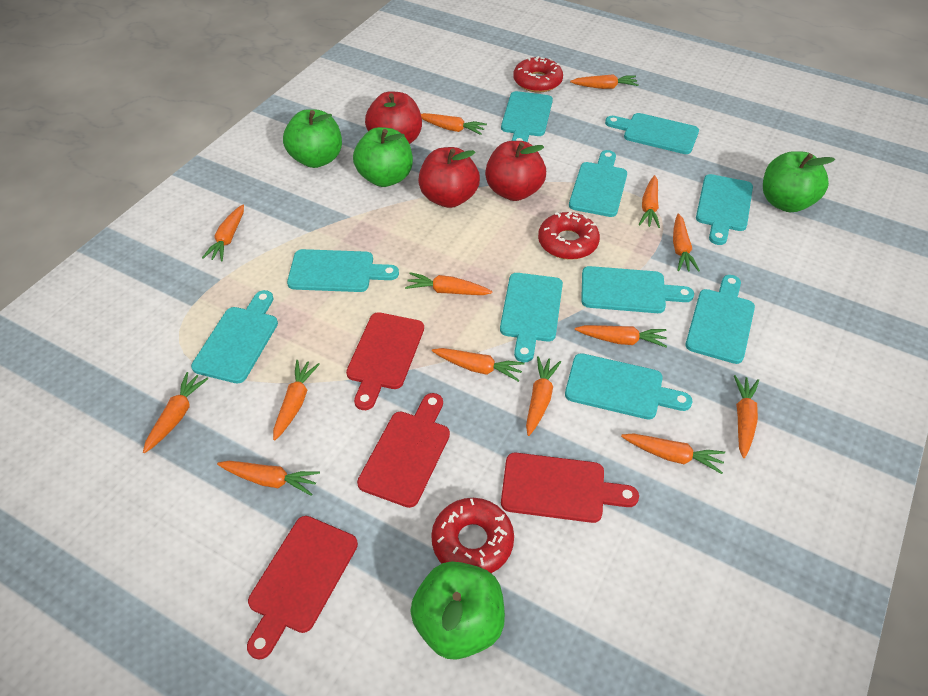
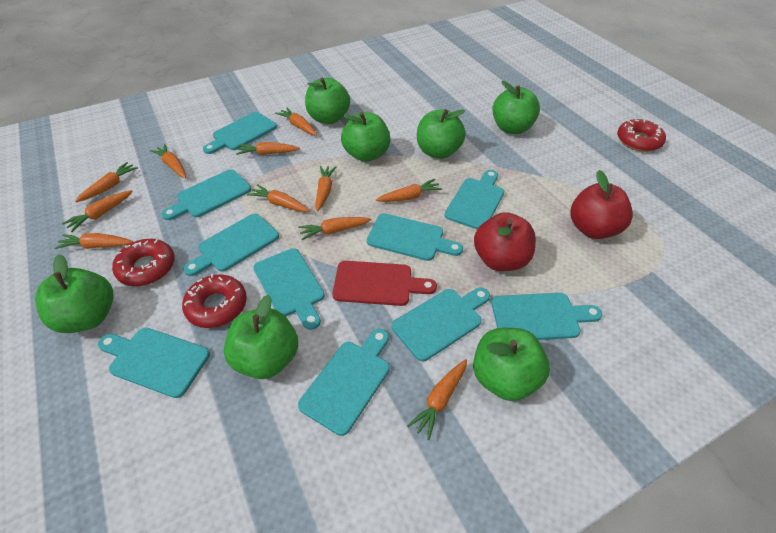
green apple: 4 -> 7
orange carrot: 14 -> 11
red apple: 3 -> 2
red cutting board: 4 -> 1

